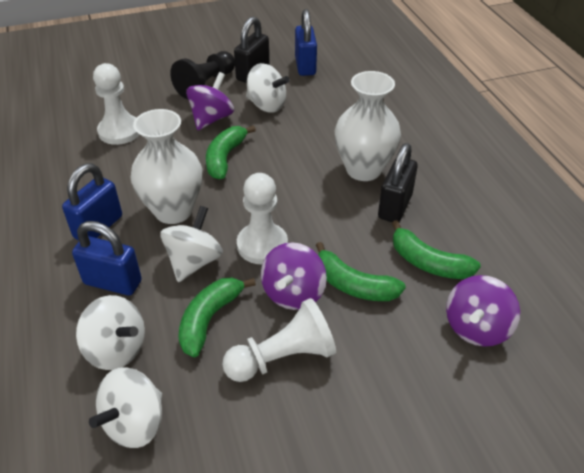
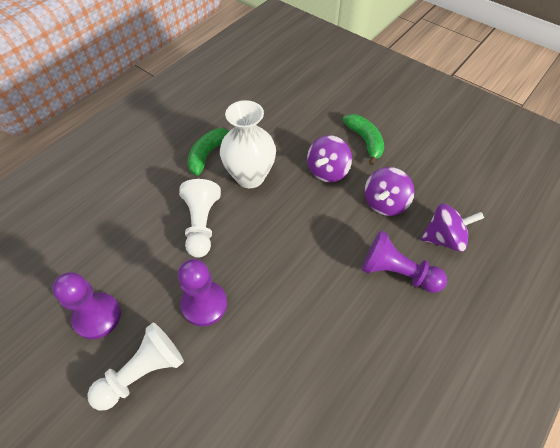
black padlock: 2 -> 0
black pawn: 1 -> 0
blue padlock: 3 -> 0
green banana: 4 -> 2
purple pawn: 0 -> 3
white pawn: 3 -> 2
white spinning top: 4 -> 0
white vase: 2 -> 1

